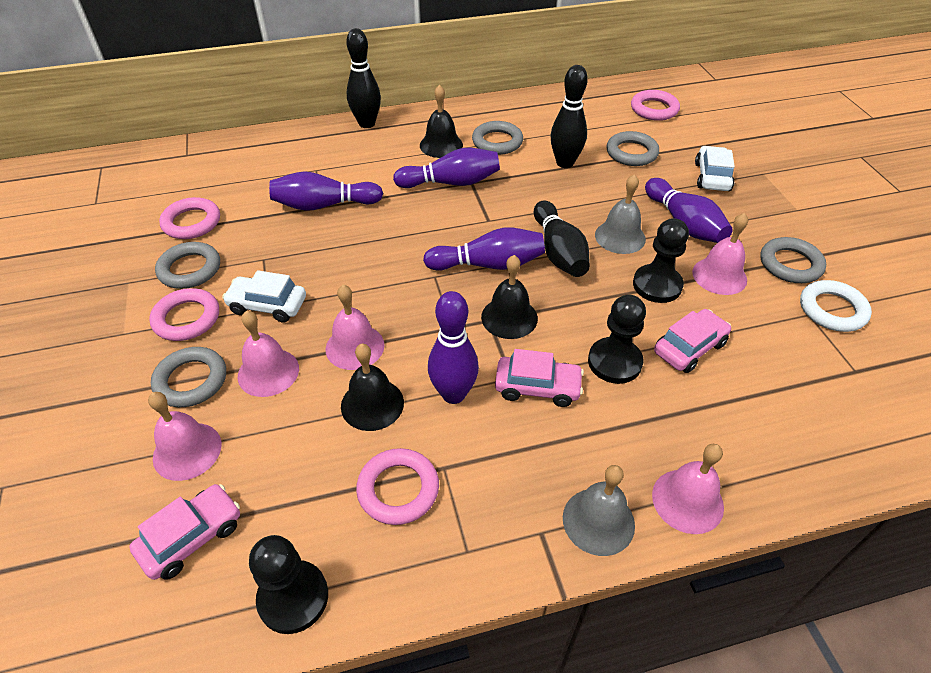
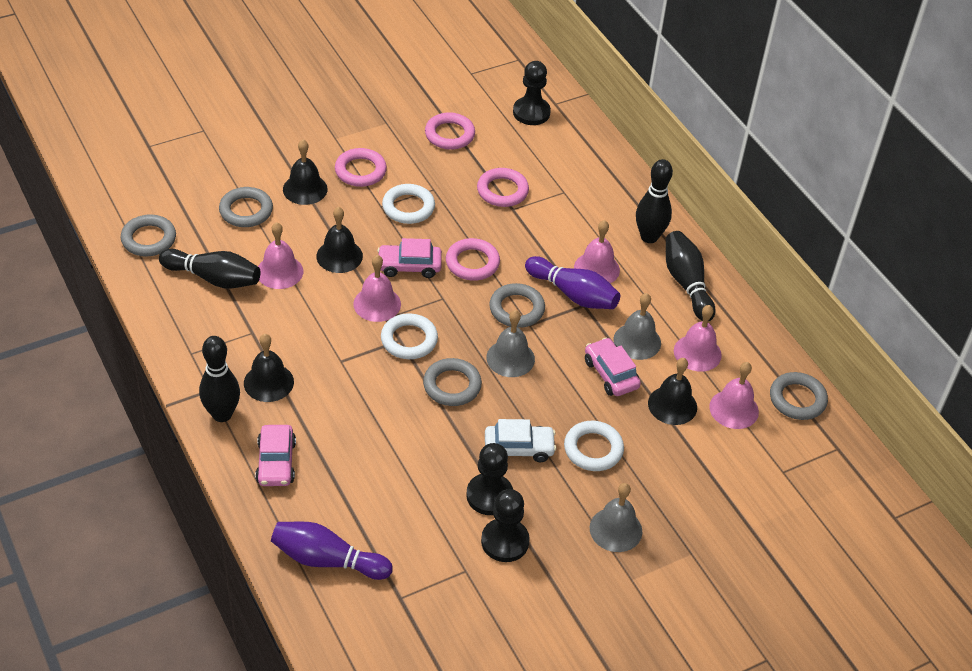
black bell: 3 -> 4
black bowling pin: 3 -> 4
grey bell: 2 -> 3
purple bowling pin: 5 -> 2
white car: 2 -> 1
white ring: 1 -> 3

